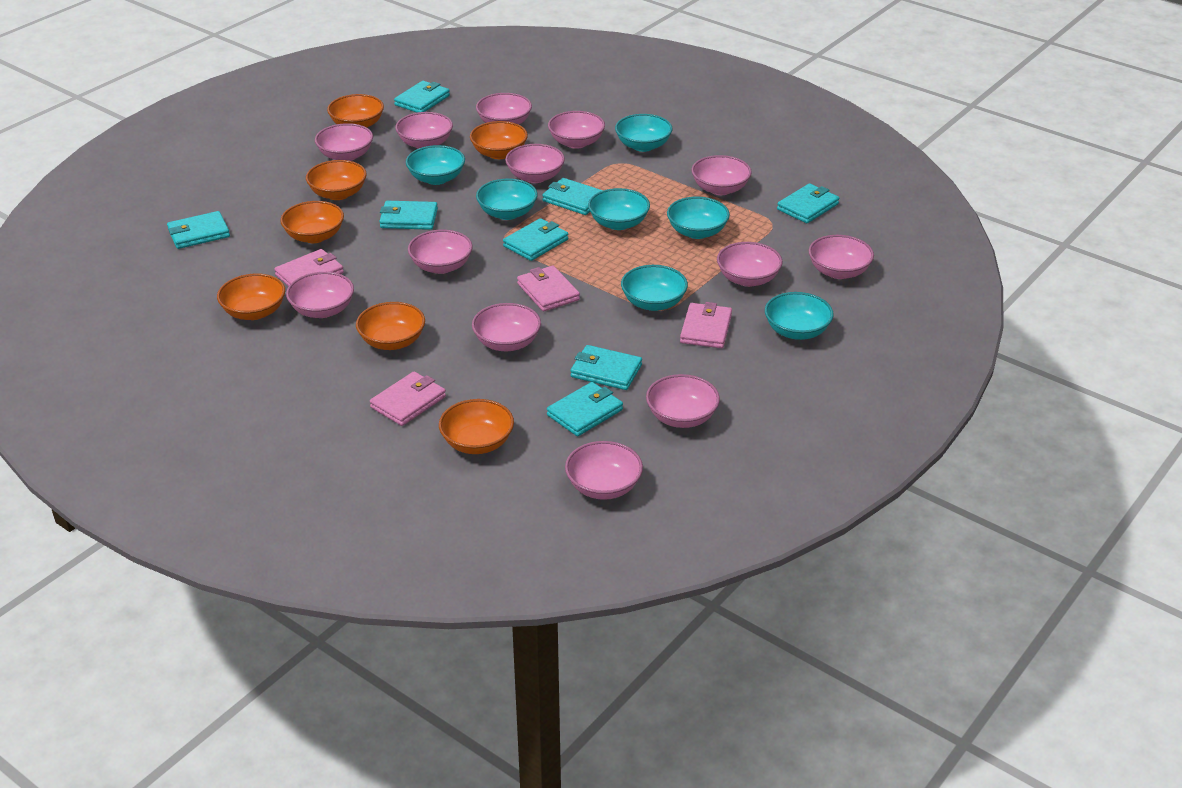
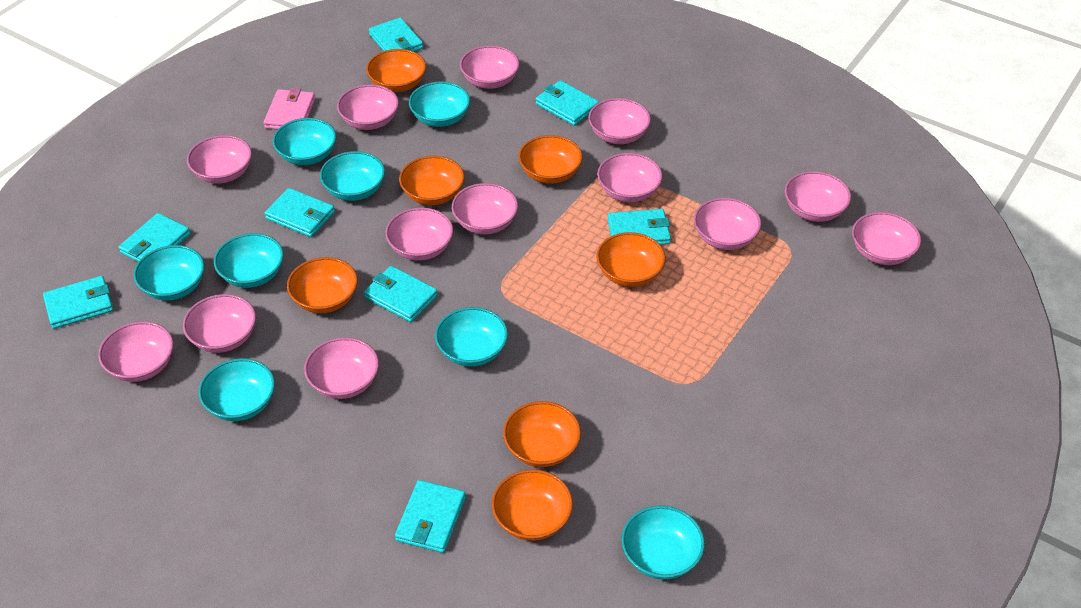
pink wallet: 4 -> 1
turquoise bowl: 7 -> 8

